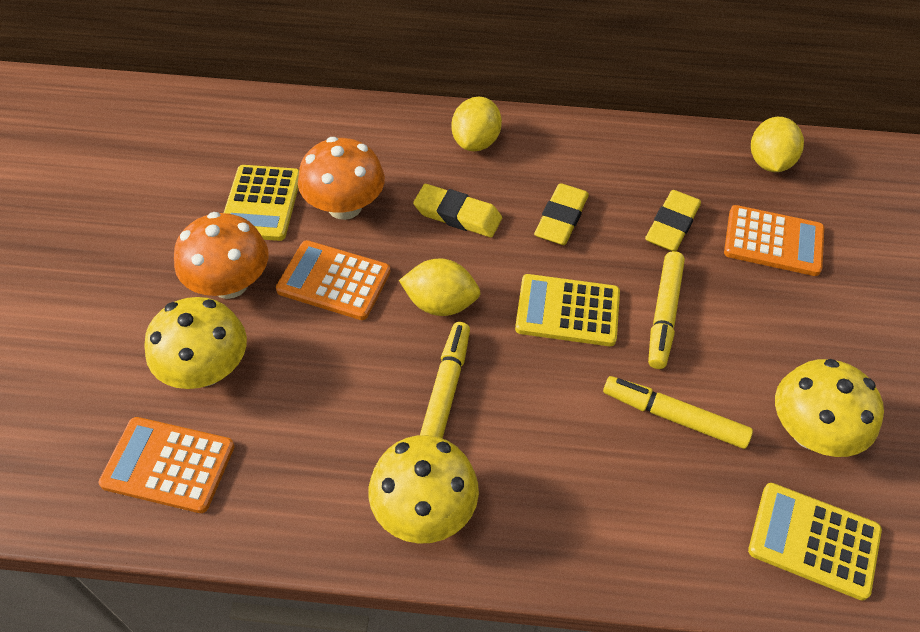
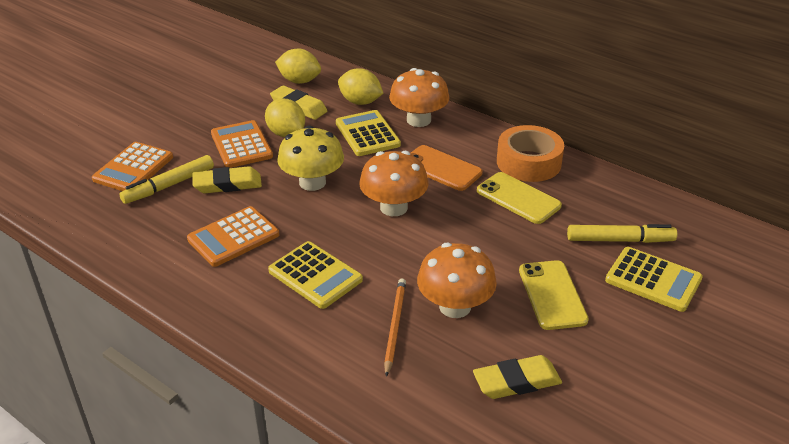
orange mushroom: 2 -> 3
orange pencil: 0 -> 1
orange phone: 0 -> 1
orange tape: 0 -> 1
yellow marker: 3 -> 2
yellow mushroom: 3 -> 1
yellow phone: 0 -> 2

